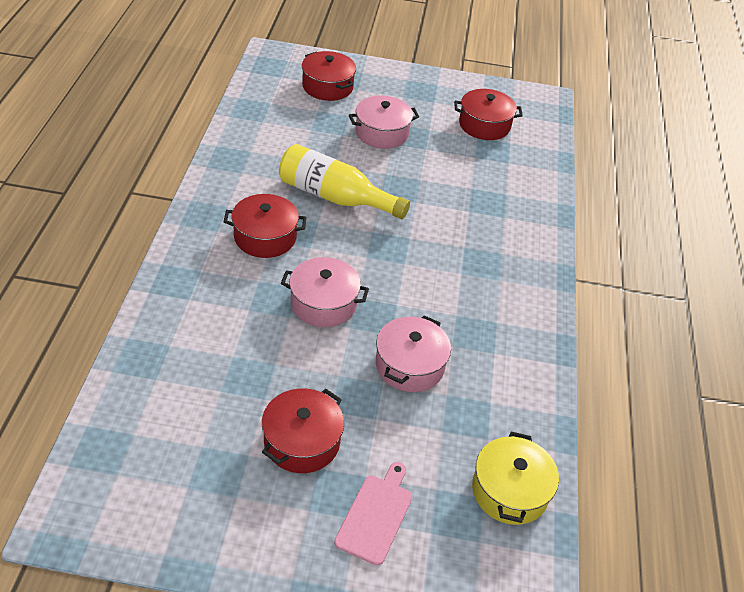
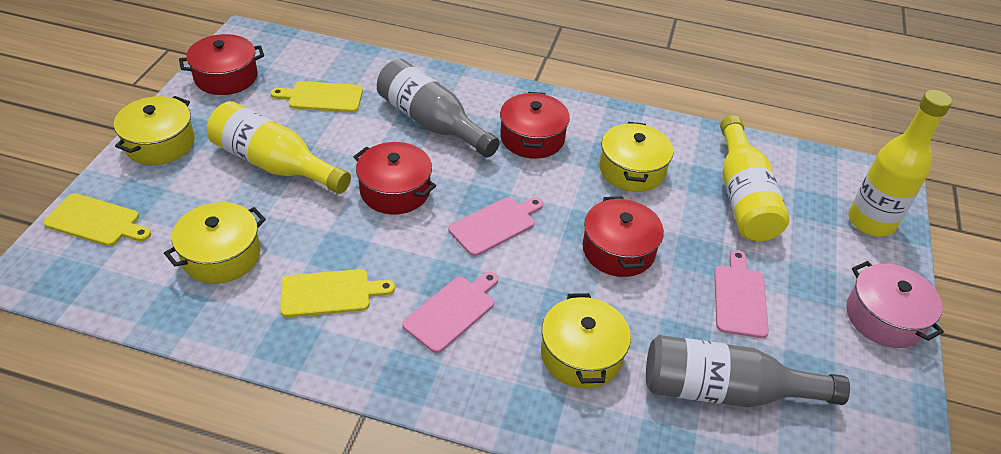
grey bottle: 0 -> 2
pink cutting board: 1 -> 3
pink pot: 3 -> 1
yellow bottle: 1 -> 3
yellow cutting board: 0 -> 3
yellow pot: 1 -> 4

